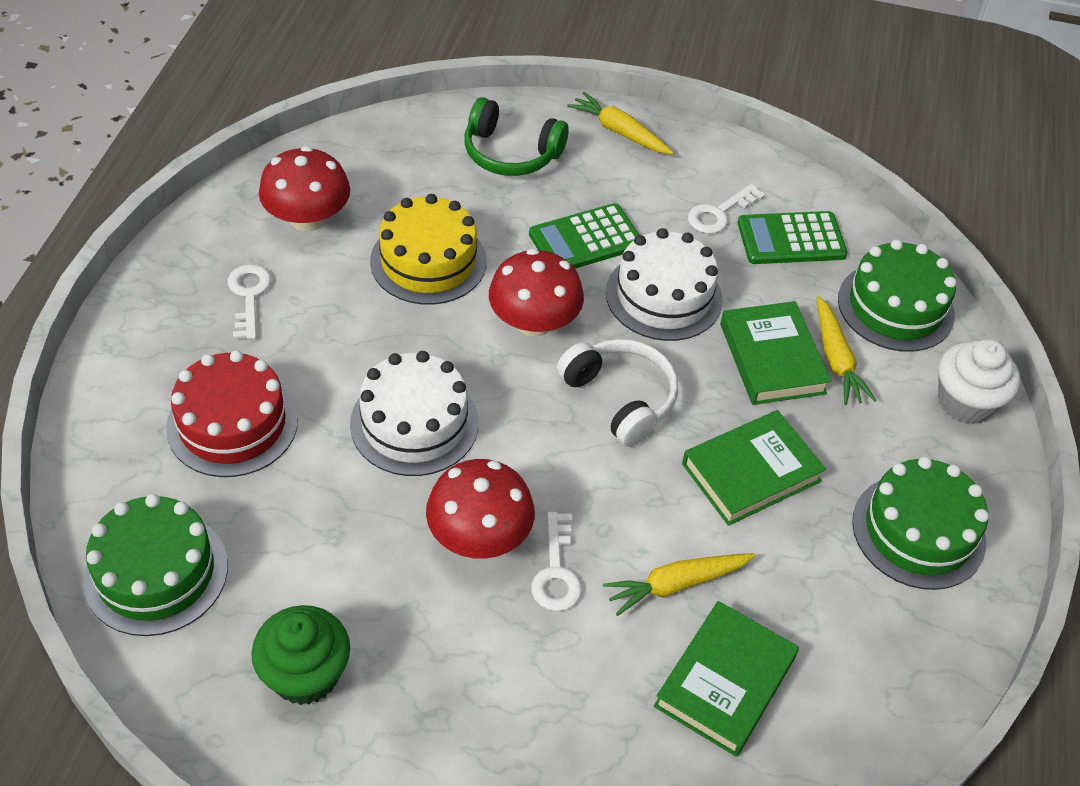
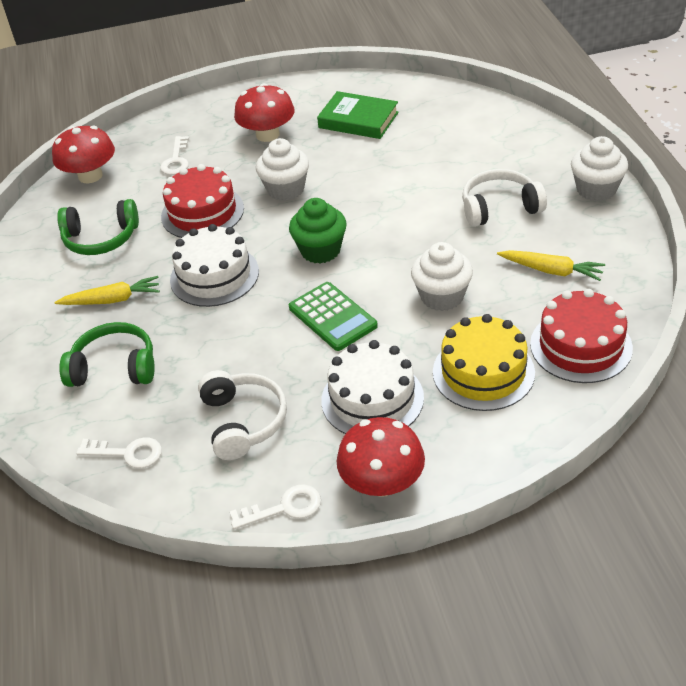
green book: 3 -> 1
green cake: 3 -> 0
green calculator: 2 -> 1
green headphones: 1 -> 2
red cake: 1 -> 2
white cupcake: 1 -> 3
white headphones: 1 -> 2
yellow carrot: 3 -> 2

